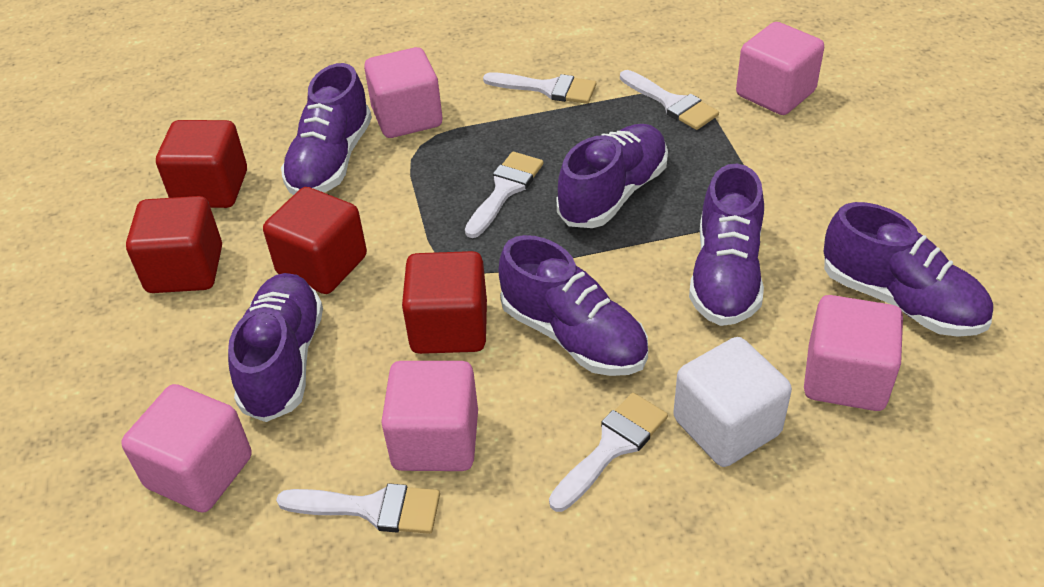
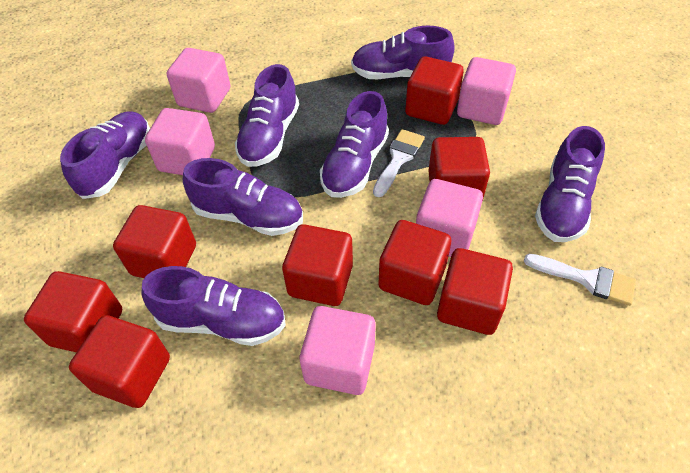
purple shoe: 6 -> 7
red cube: 4 -> 8
white brush: 5 -> 2
white cube: 1 -> 0

